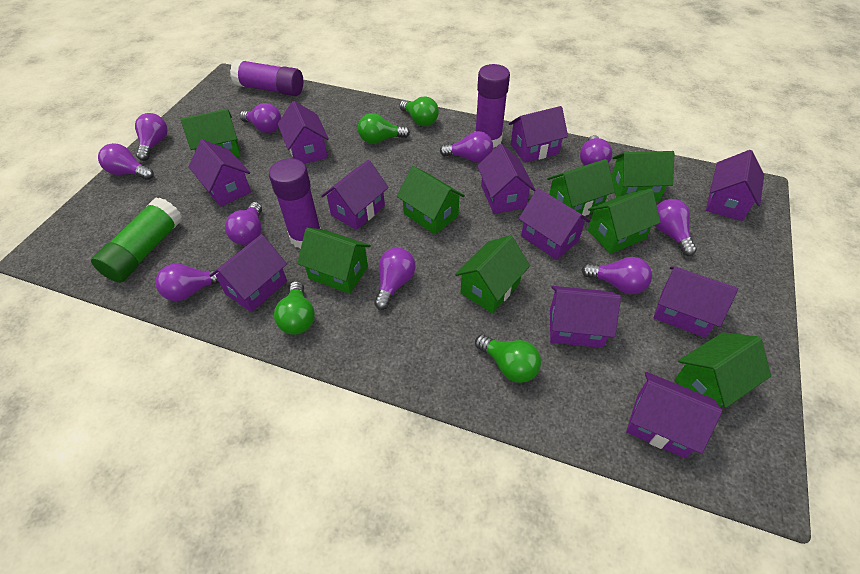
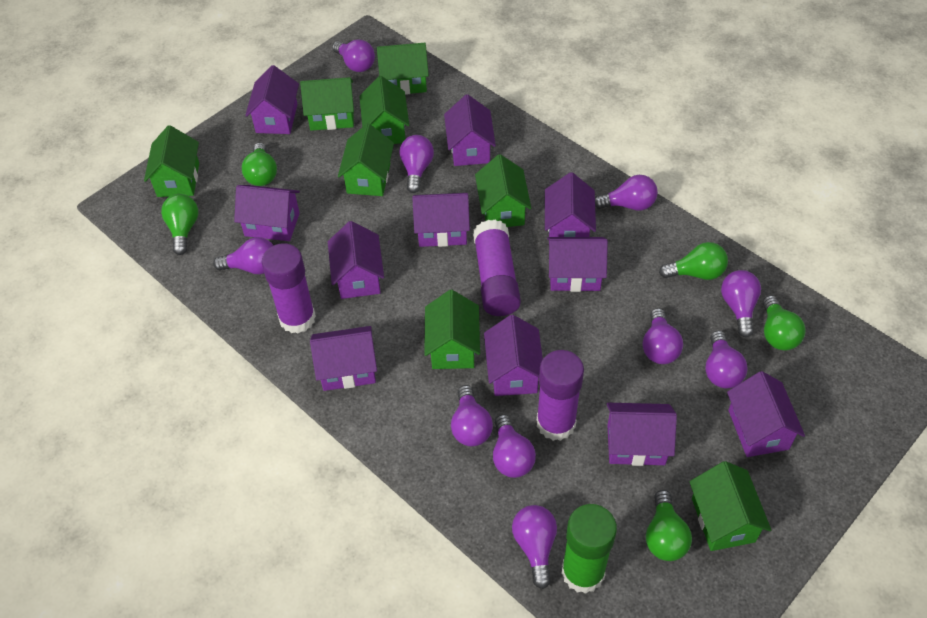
green light bulb: 4 -> 5

